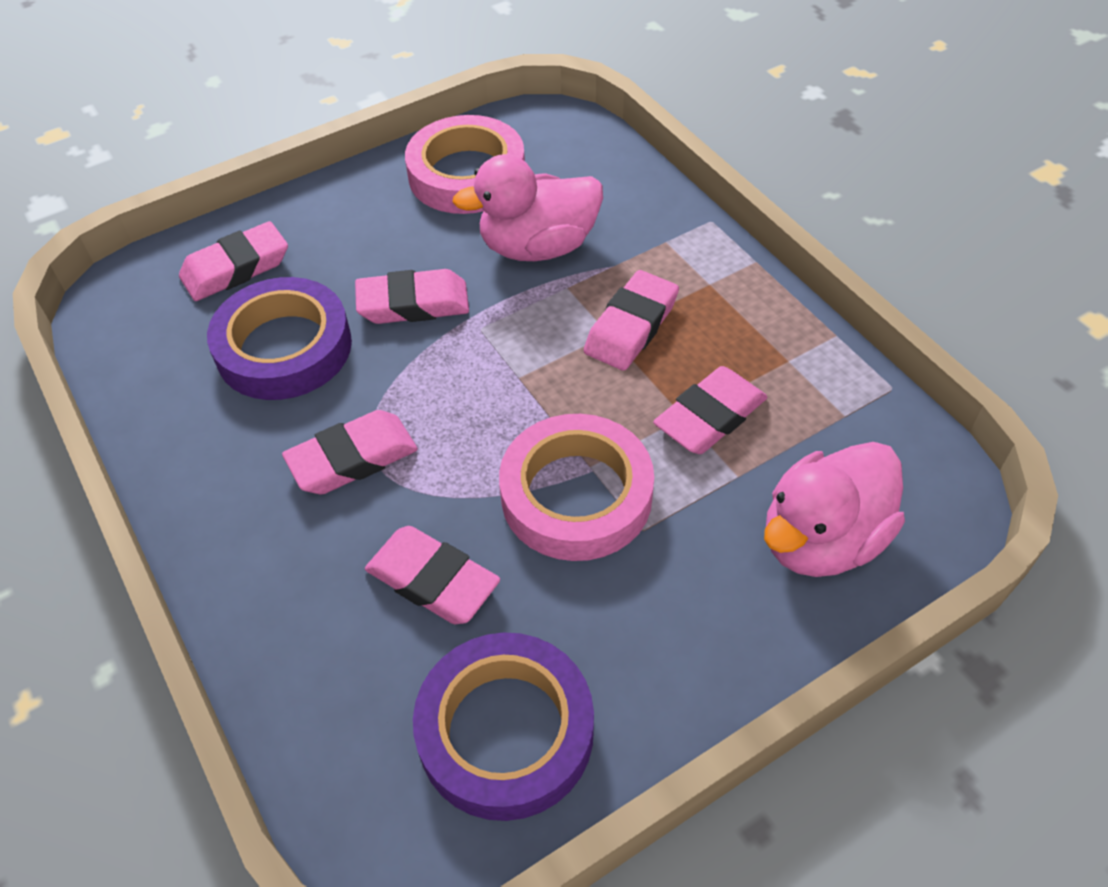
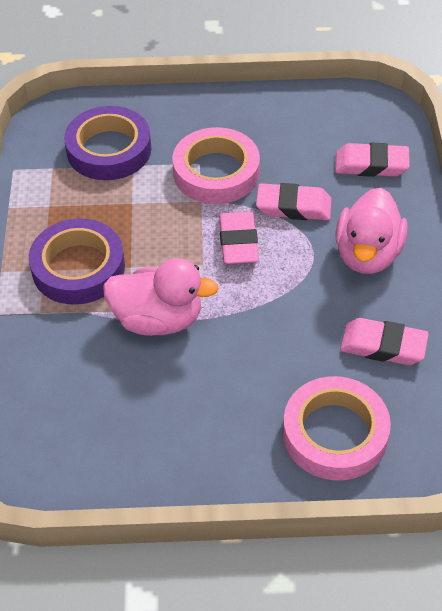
pink eraser: 6 -> 4

